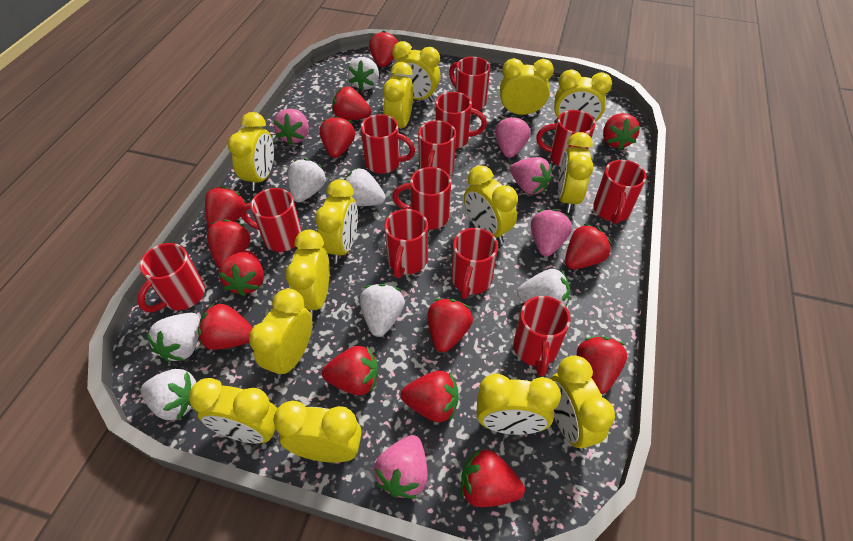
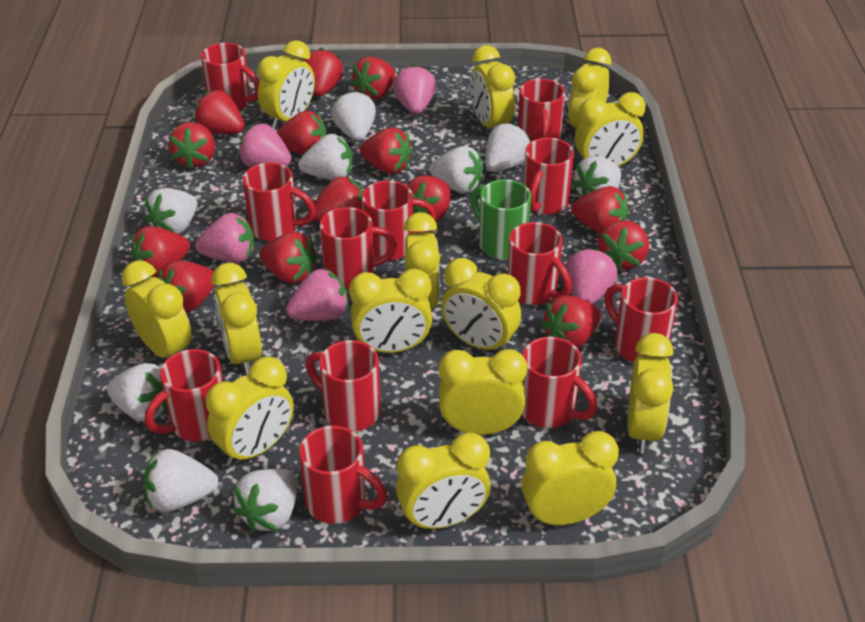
green mug: 0 -> 1
white strawberry: 7 -> 9

